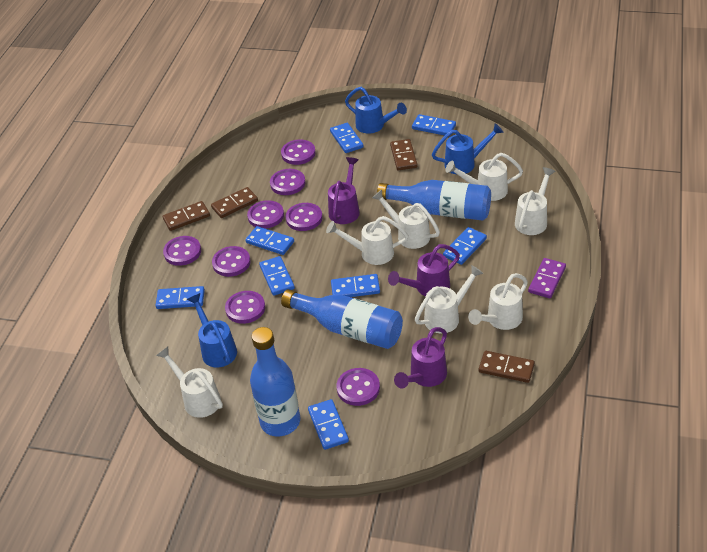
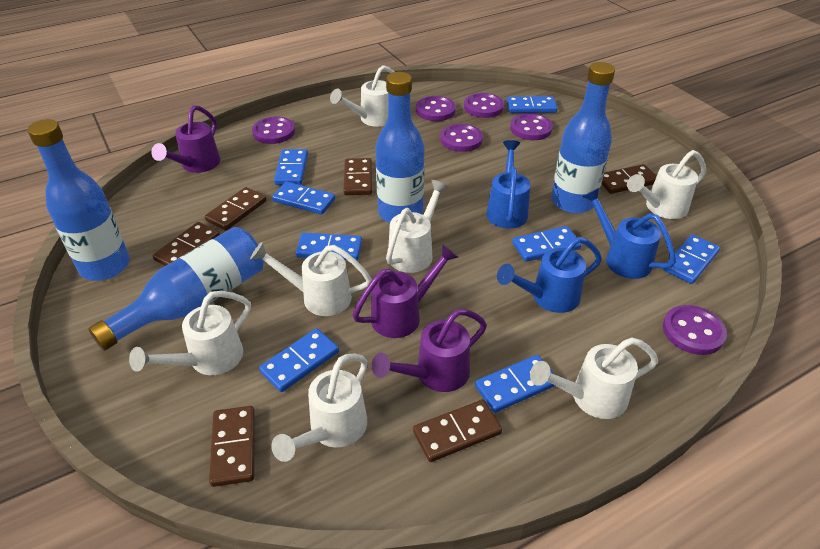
blue bottle: 3 -> 4
brown domino: 4 -> 6
purple button: 8 -> 6
purple domino: 1 -> 0

